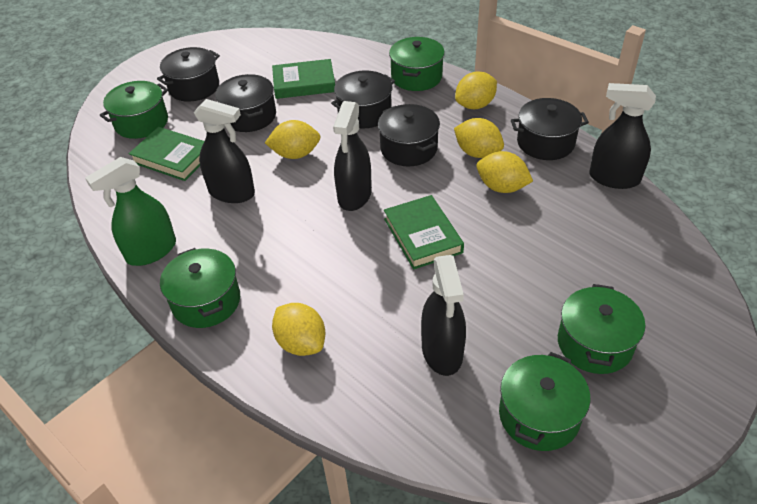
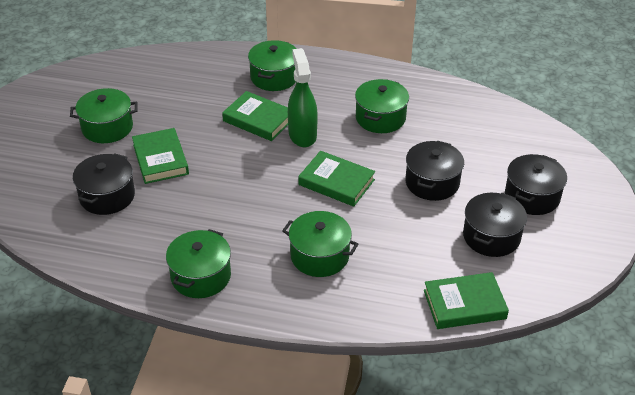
black pot: 5 -> 4
black spray bottle: 4 -> 0
green book: 3 -> 4
yellow lemon: 5 -> 0

